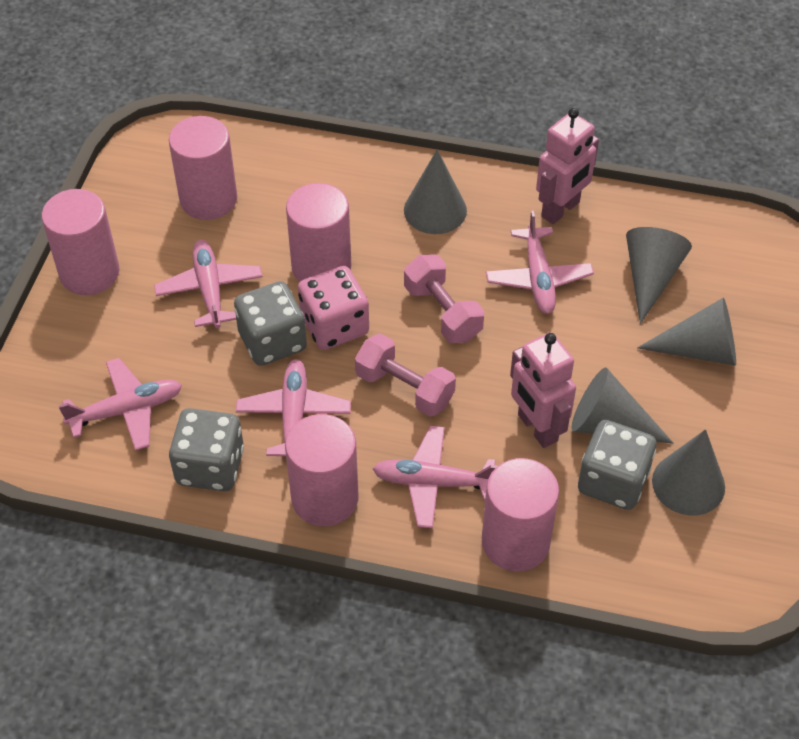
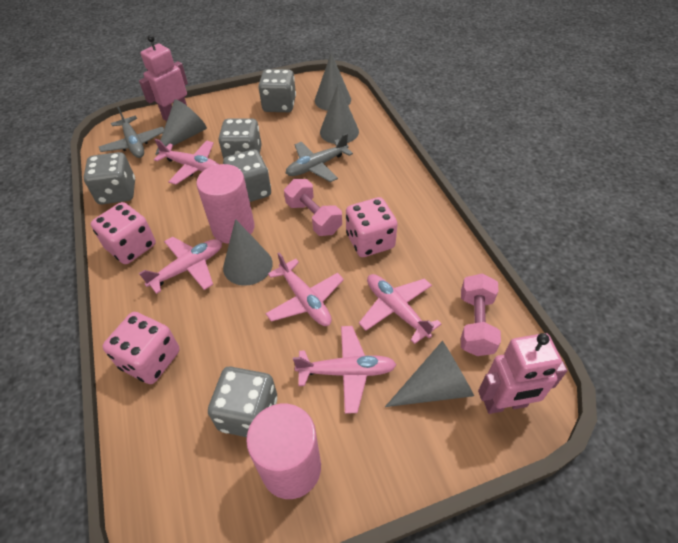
grey dice: 3 -> 5
grey plane: 0 -> 2
pink cylinder: 5 -> 2
pink dice: 1 -> 3

